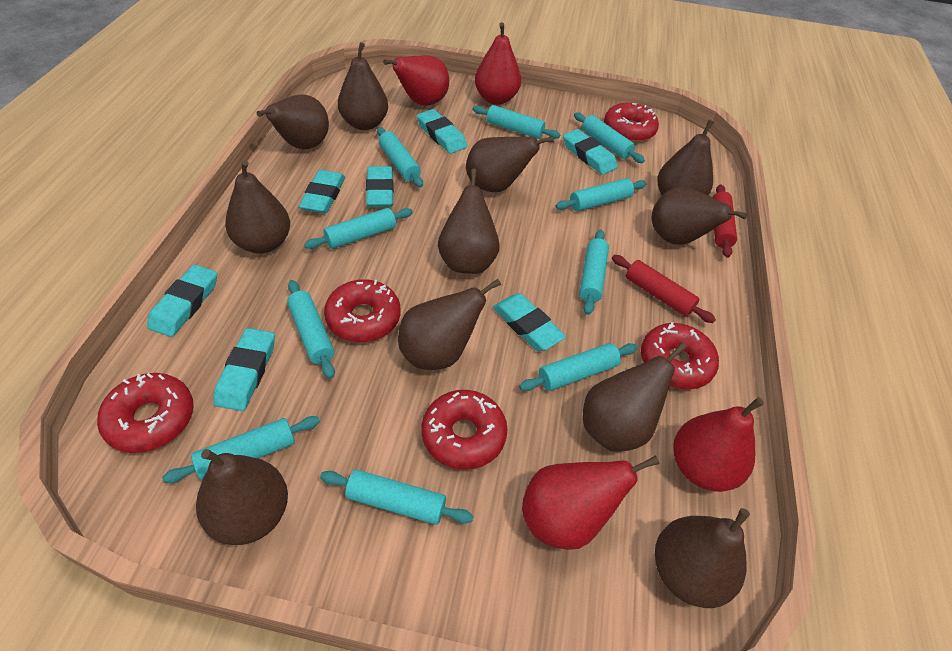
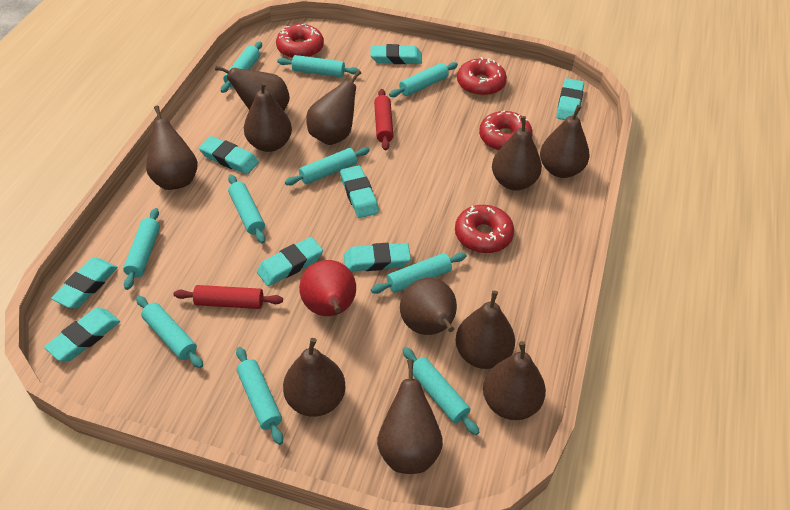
red donut: 5 -> 4
red pear: 4 -> 1
turquoise eraser: 7 -> 8

